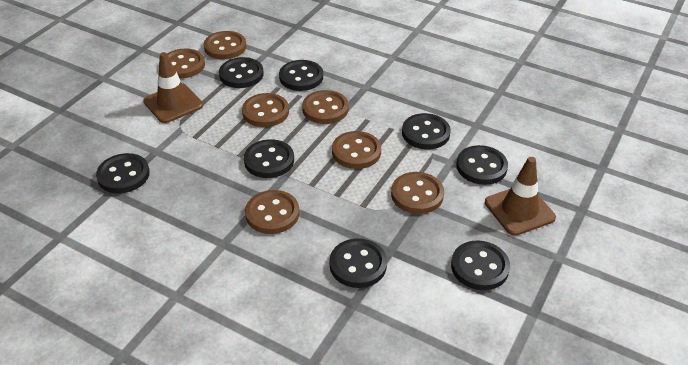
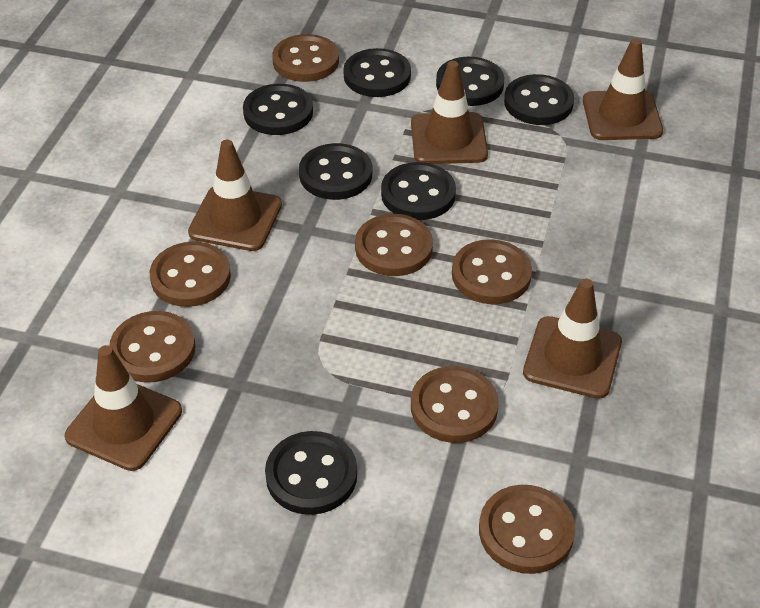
black button: 8 -> 7
brown traffic cone: 2 -> 5

